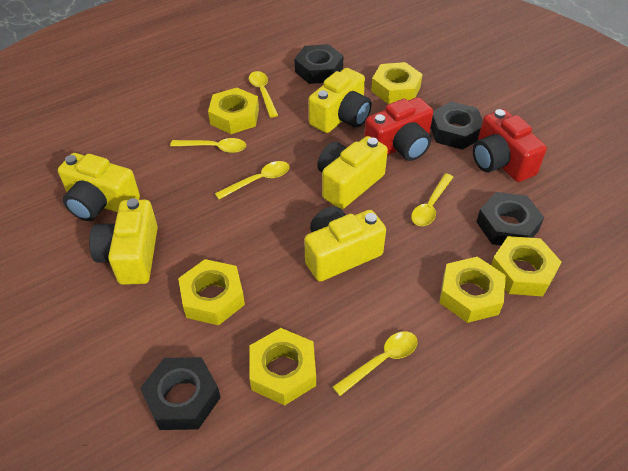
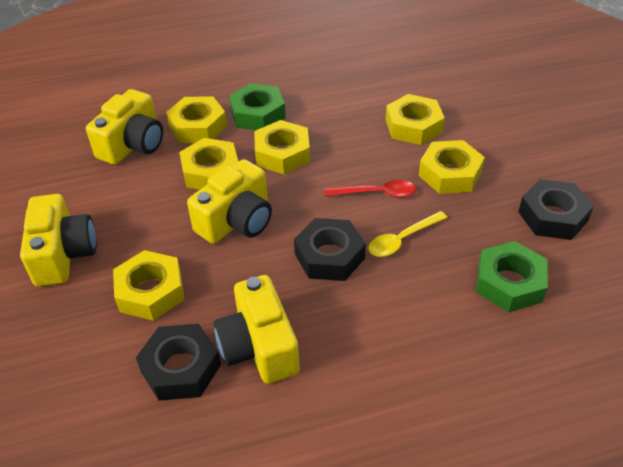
black nut: 4 -> 3
green nut: 0 -> 2
red camera: 2 -> 0
red spoon: 0 -> 1
yellow camera: 5 -> 4
yellow spoon: 5 -> 1

